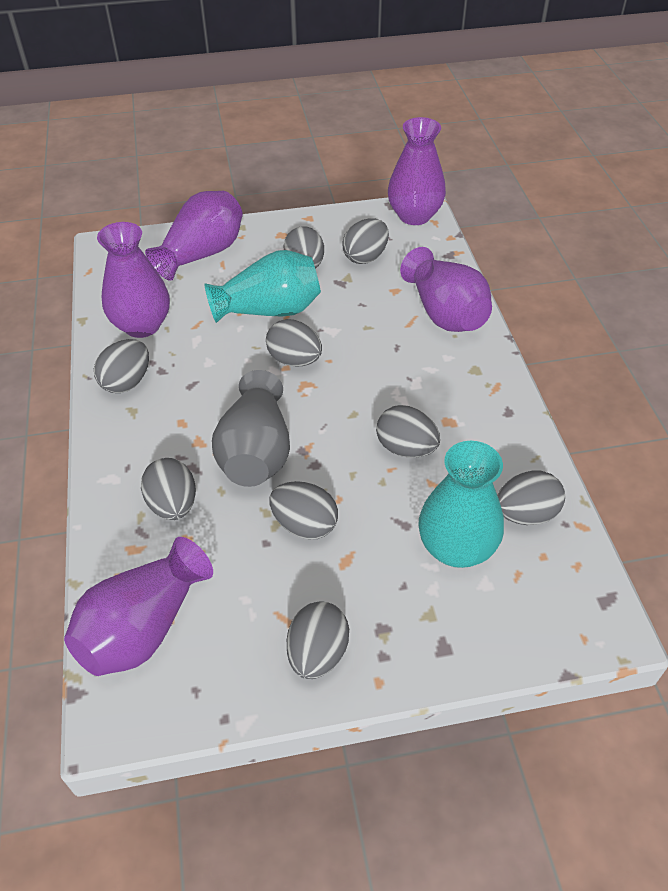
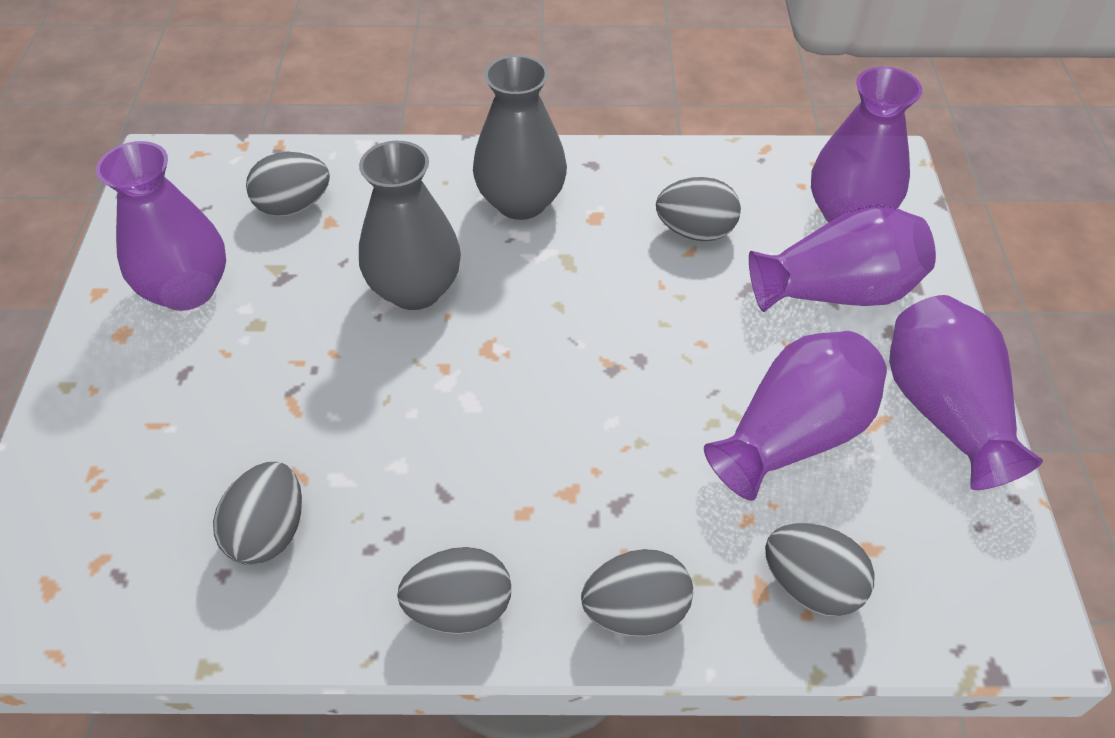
grey egg: 9 -> 6
grey vase: 1 -> 2
turquoise vase: 2 -> 0

